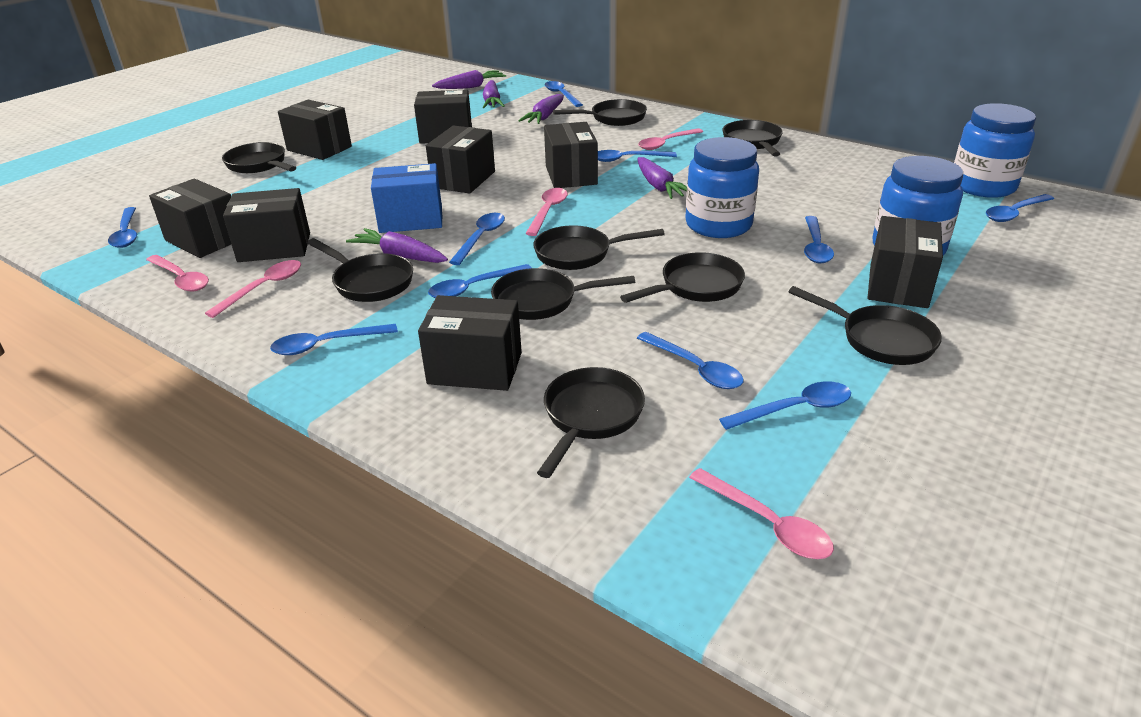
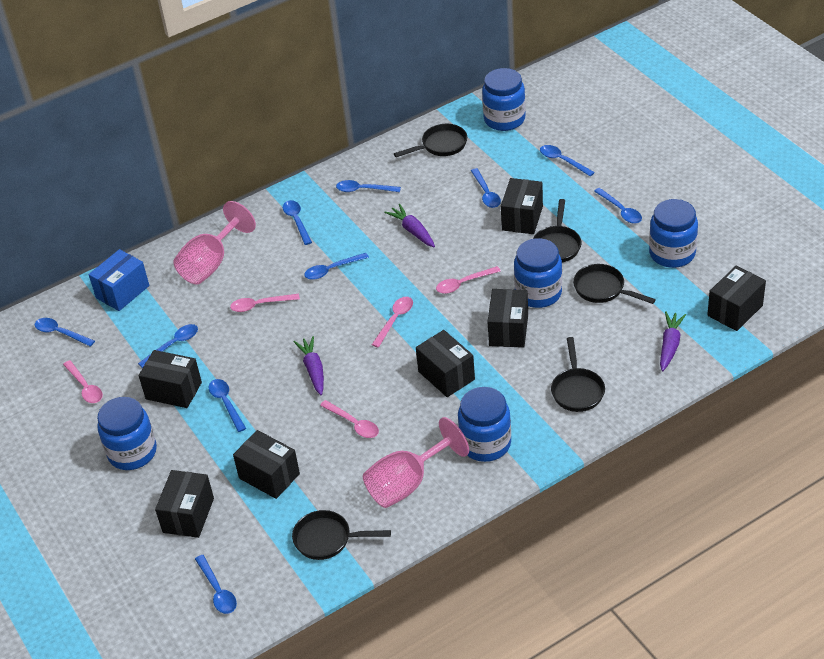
black box: 8 -> 7
black pan: 9 -> 5
blue jar: 3 -> 5
pink goblet: 0 -> 2
purple carrot: 5 -> 3

